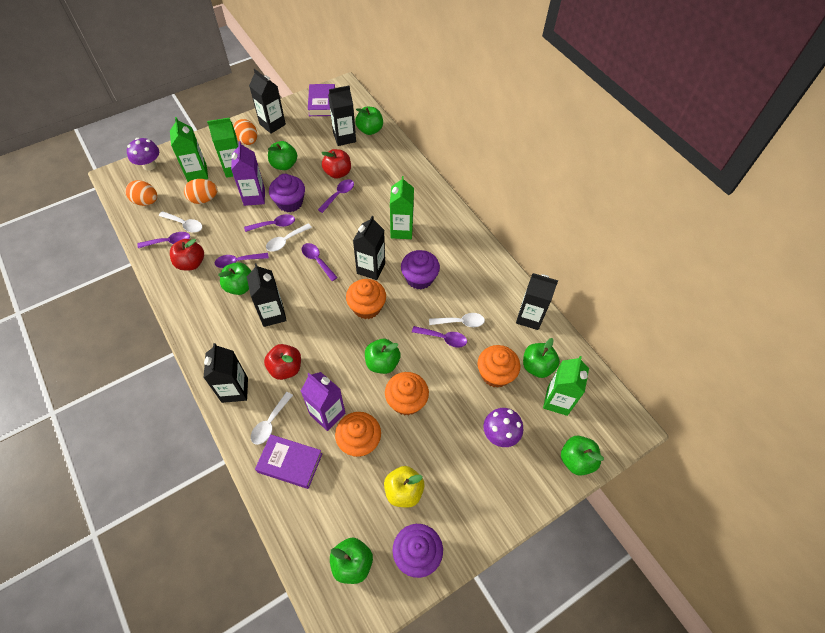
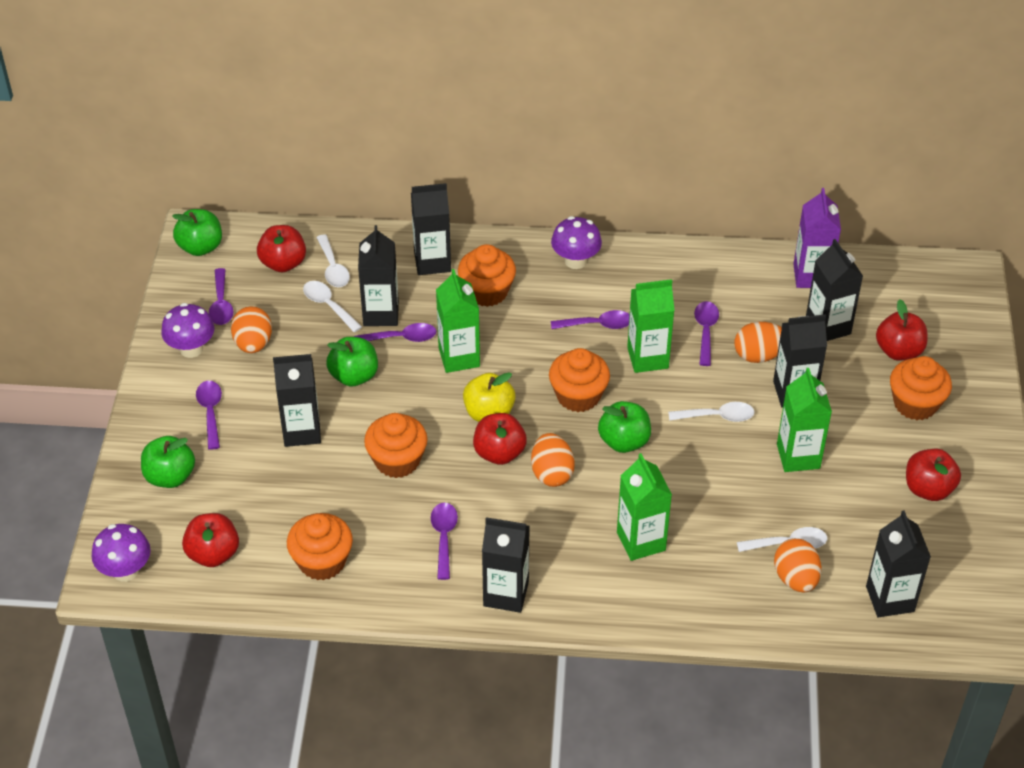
black carton: 6 -> 7
green apple: 7 -> 4
orange cupcake: 4 -> 5
orange egg: 3 -> 4
purple book: 2 -> 0
purple carton: 2 -> 1
purple cupcake: 3 -> 0
purple mushroom: 2 -> 3
red apple: 3 -> 5

